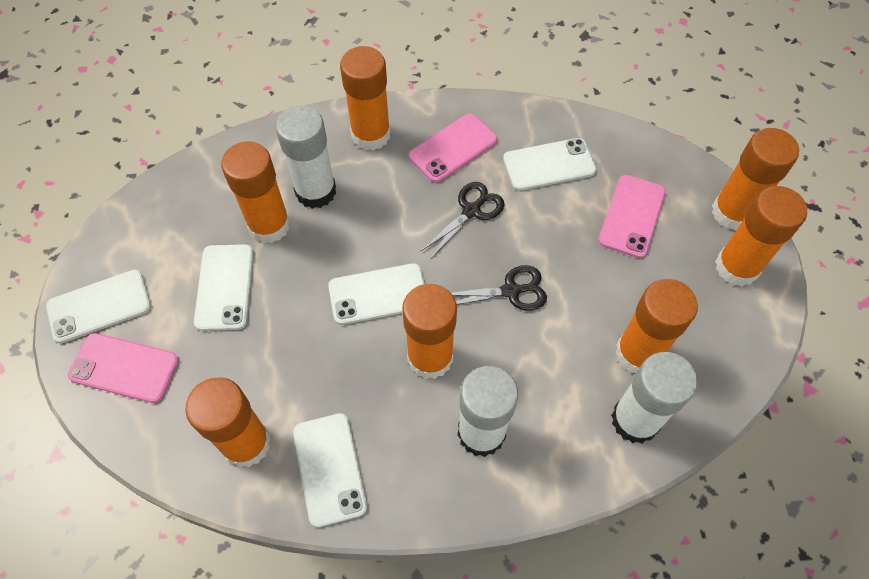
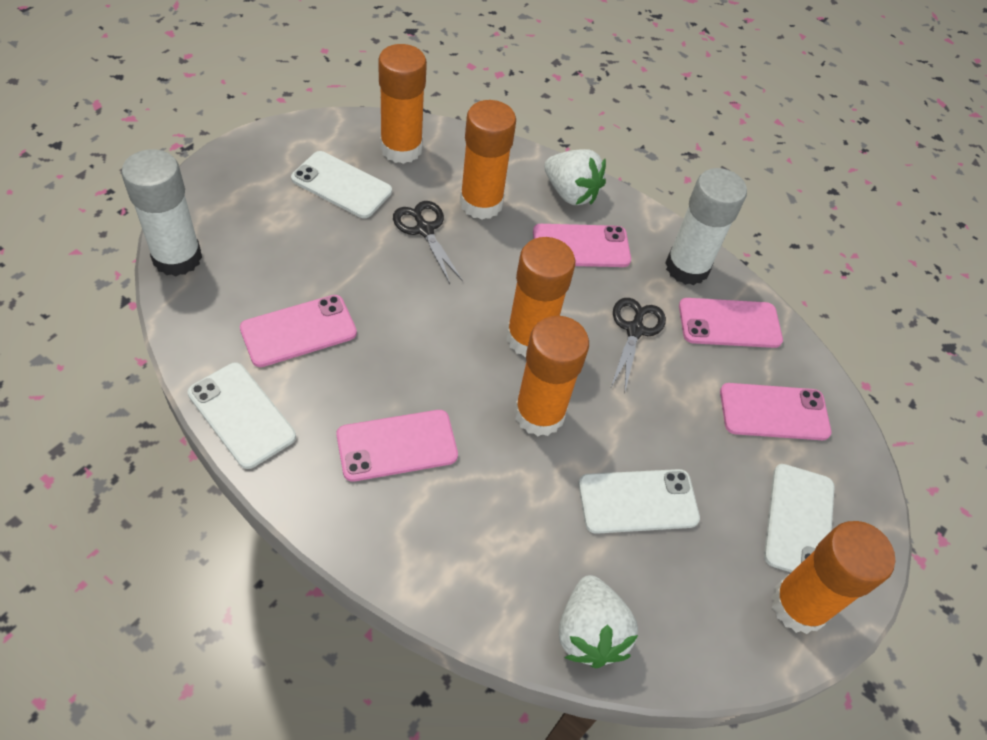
orange glue stick: 7 -> 5
pink phone: 3 -> 5
white glue stick: 3 -> 2
white phone: 5 -> 4
white strawberry: 0 -> 2

